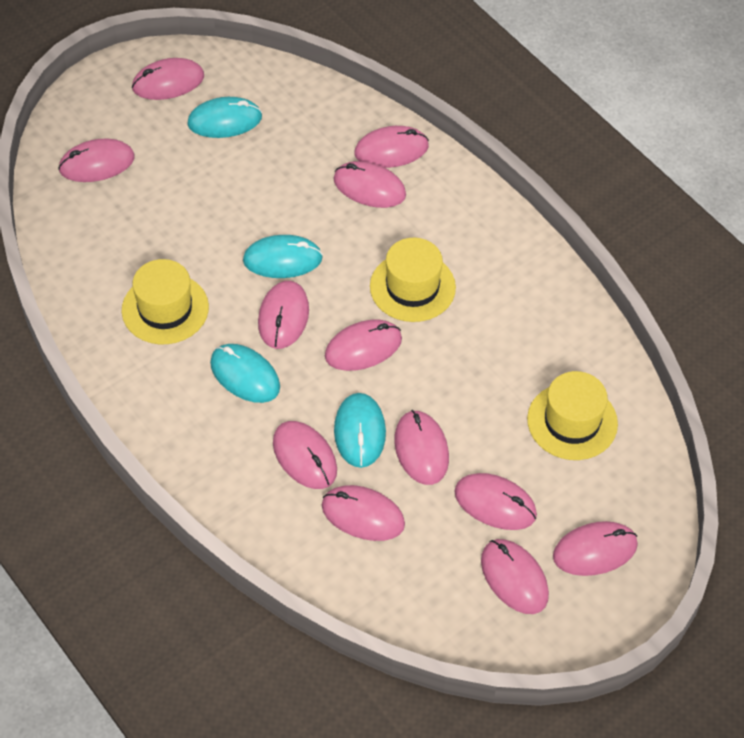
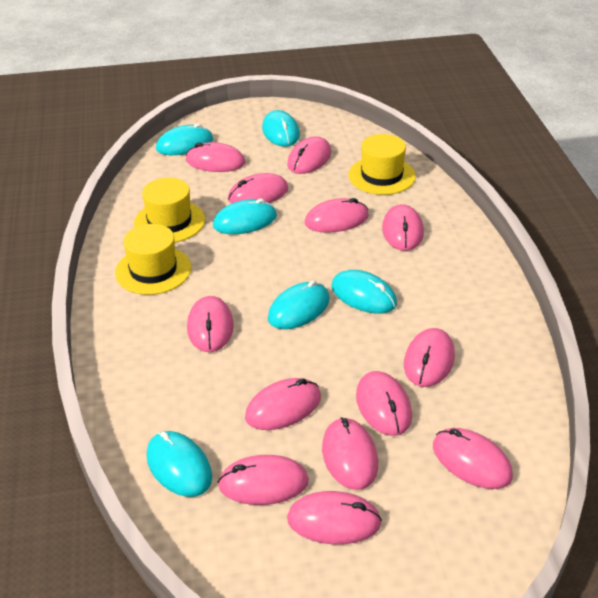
pink mouse: 12 -> 13
turquoise mouse: 4 -> 6

